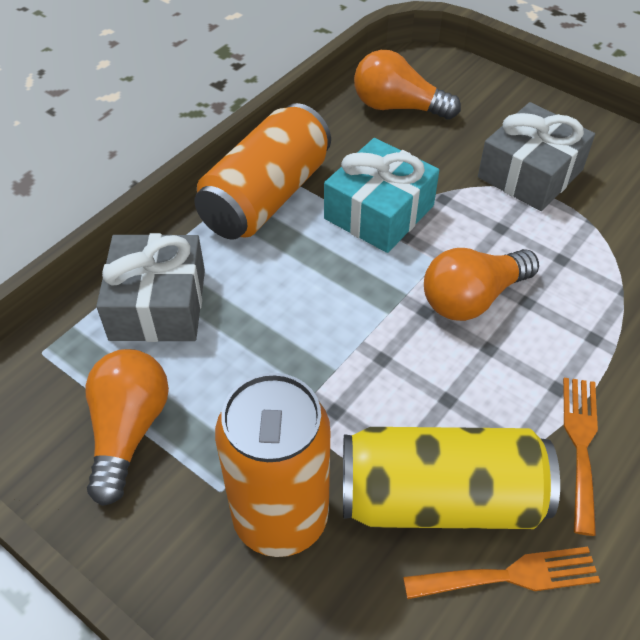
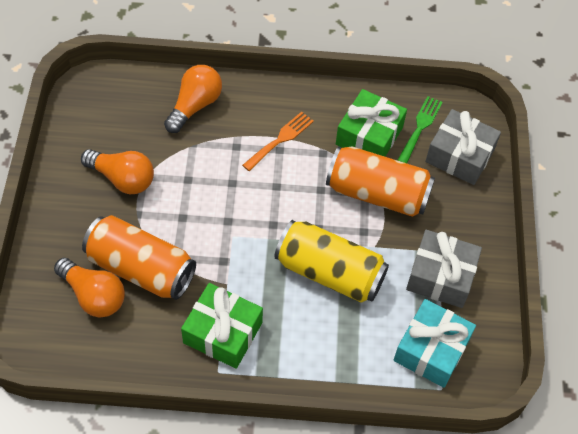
green fork: 0 -> 1
green gift: 0 -> 2
orange fork: 2 -> 1

